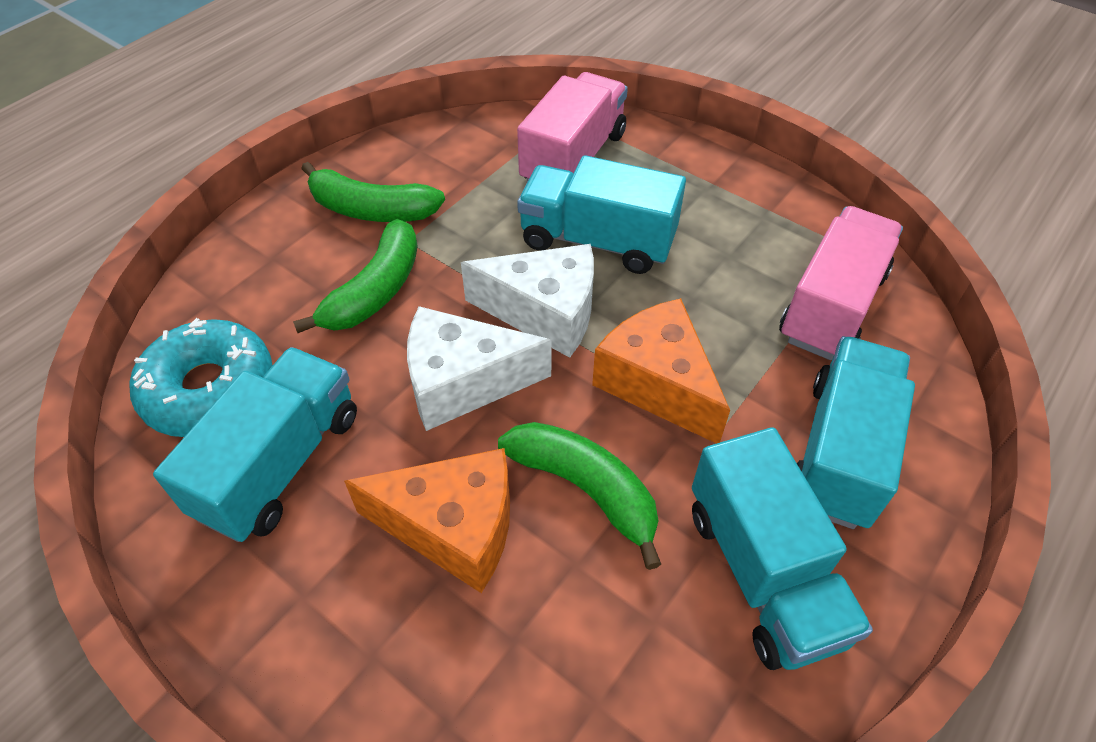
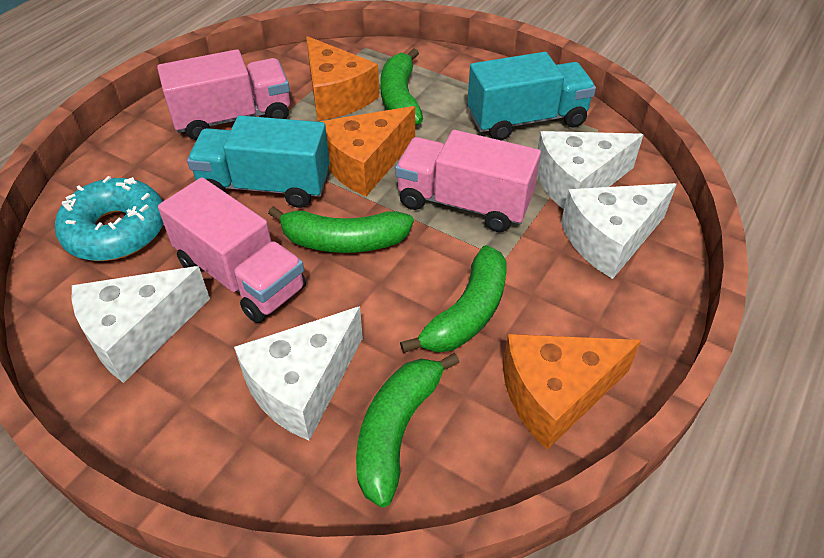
green banana: 3 -> 4
orange cheese: 2 -> 3
pink truck: 2 -> 3
turquoise truck: 4 -> 2
white cheese: 2 -> 4

